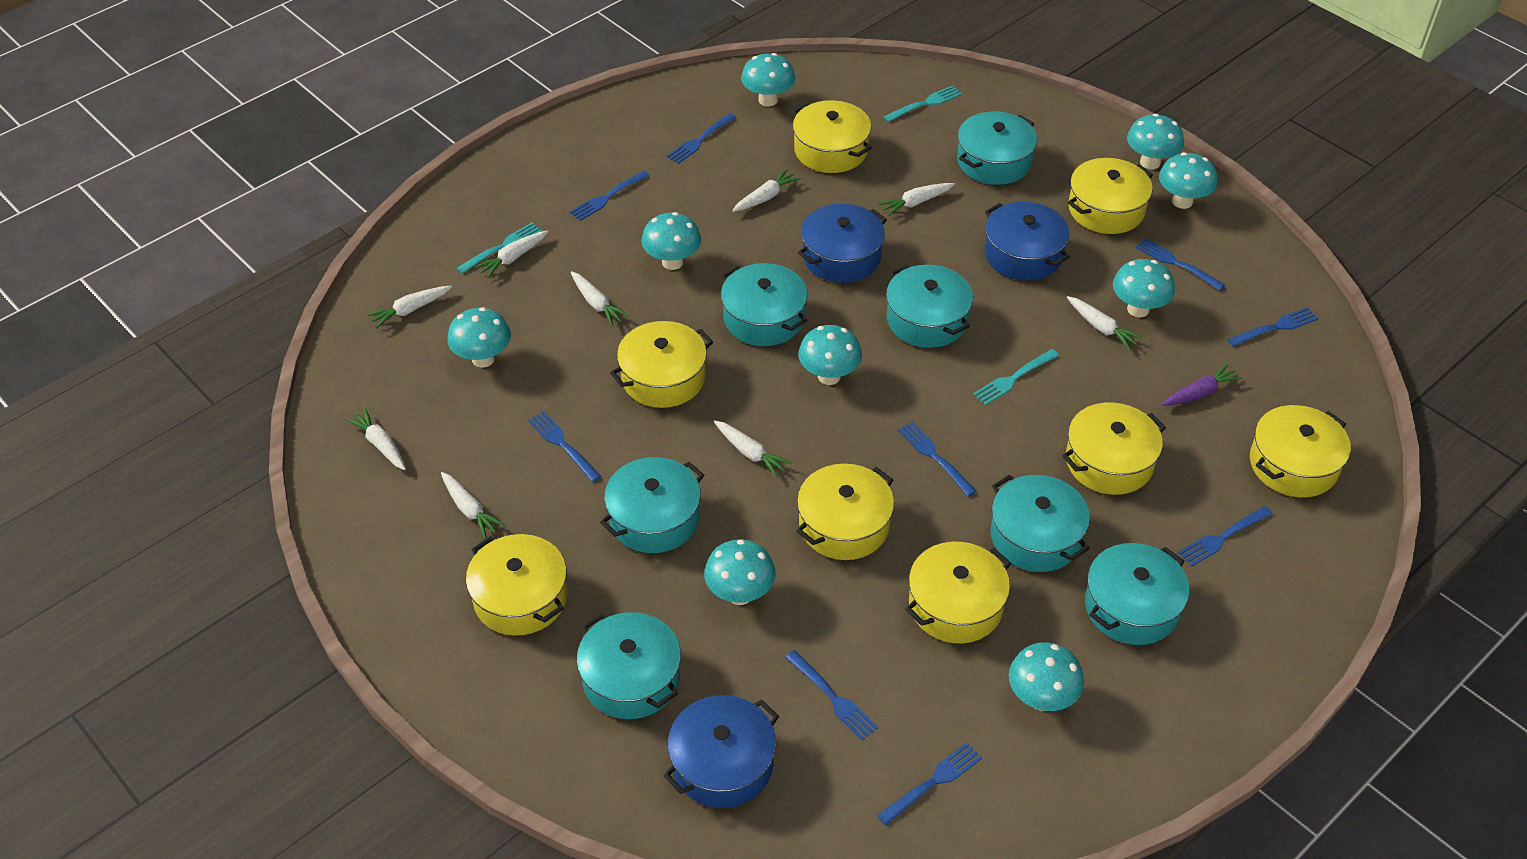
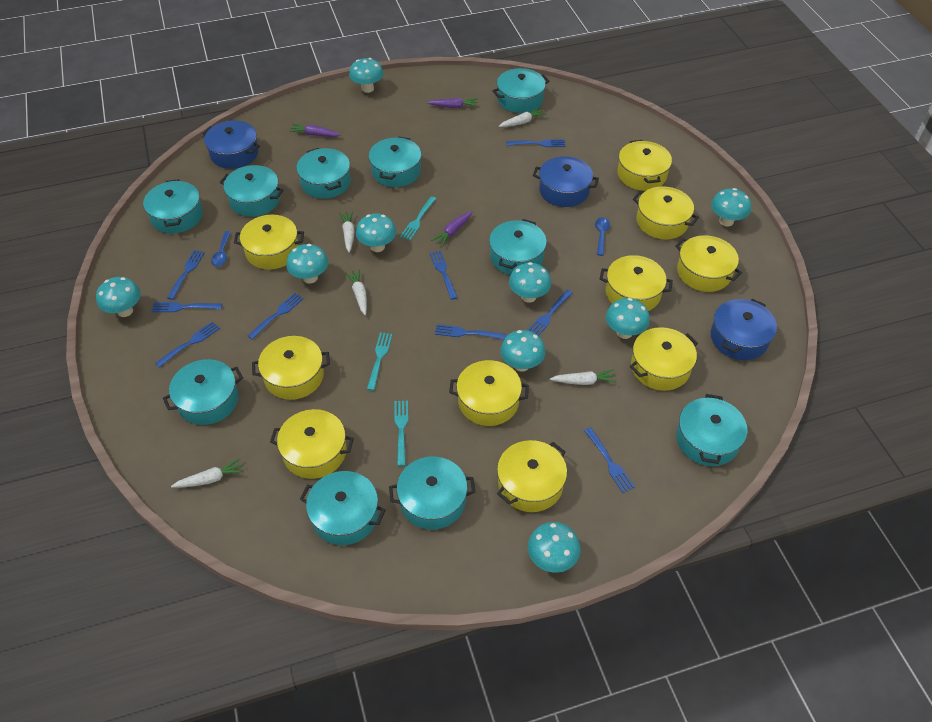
blue spoon: 0 -> 2
purple carrot: 1 -> 3
turquoise pot: 7 -> 10
white carrot: 9 -> 5
yellow pot: 8 -> 10

